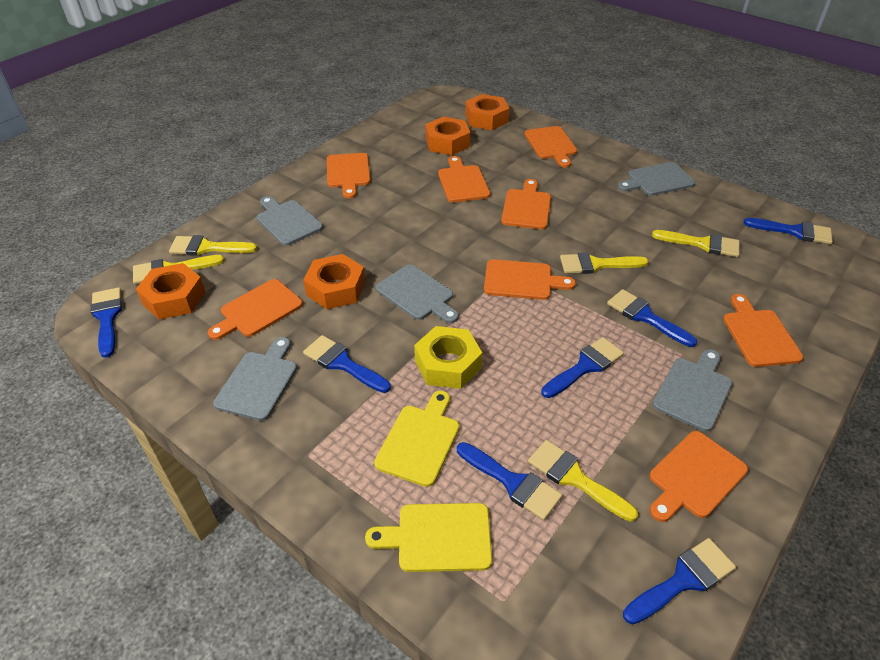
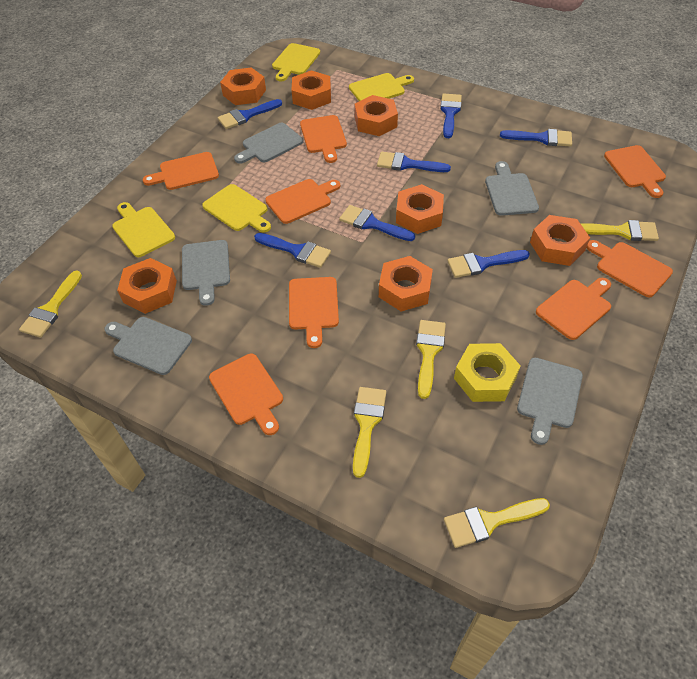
orange nut: 4 -> 7
yellow cutting board: 2 -> 4

